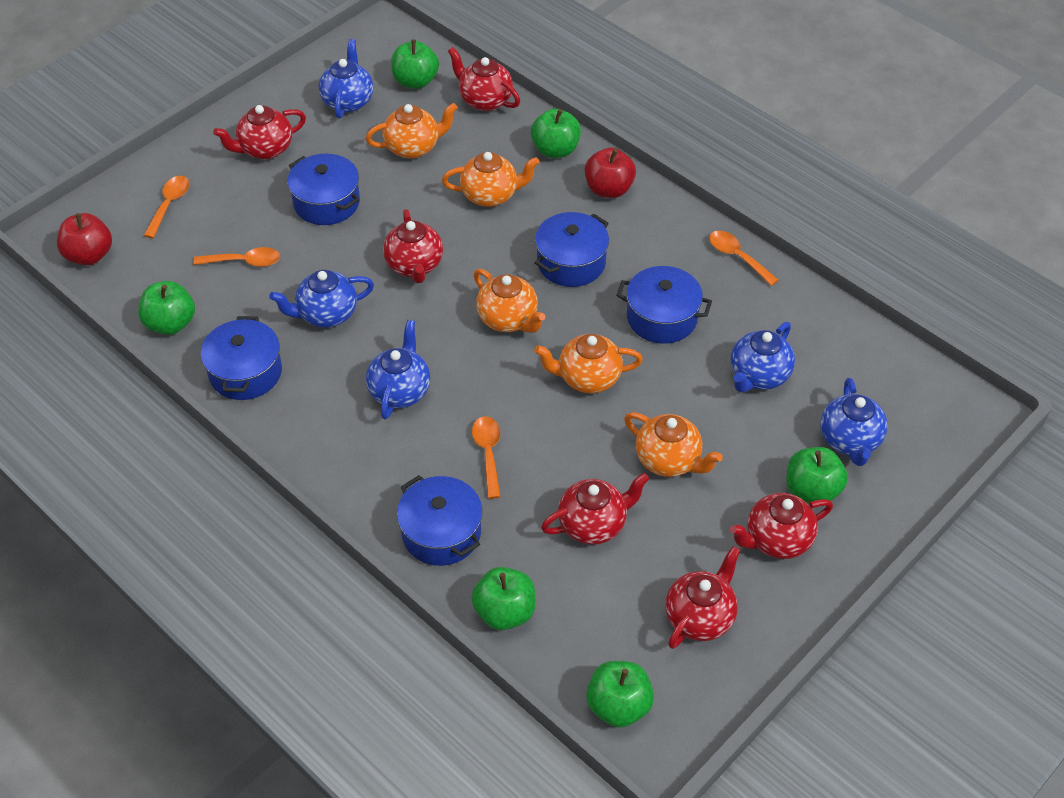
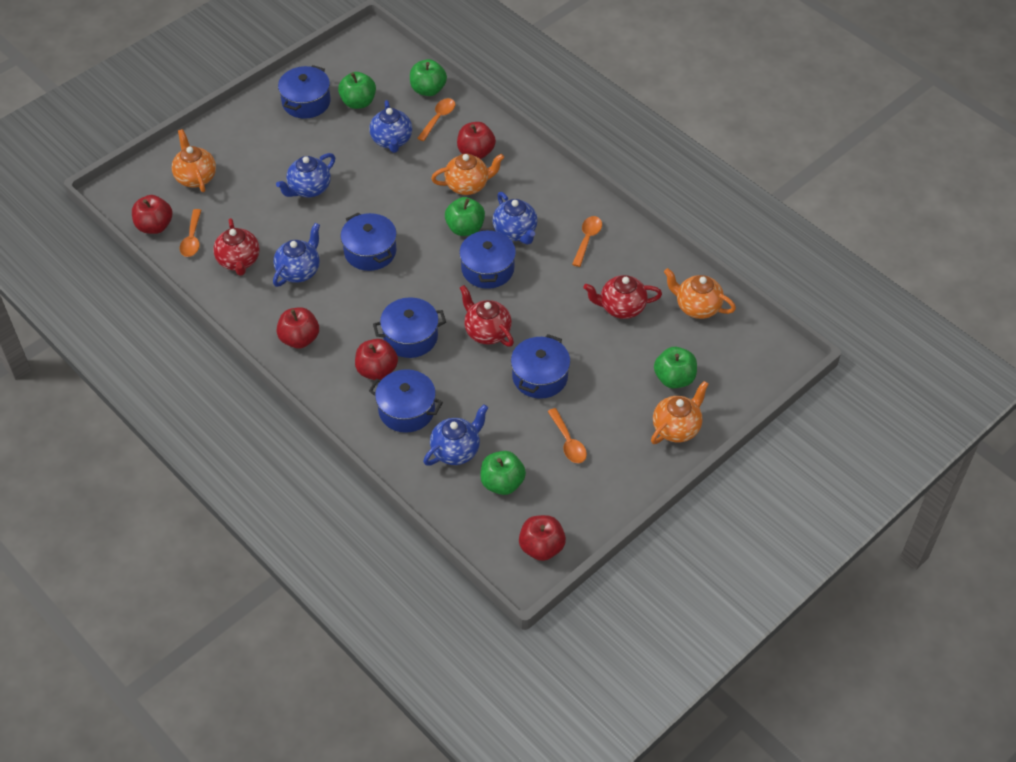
blue pot: 5 -> 6
green apple: 6 -> 5
orange teapot: 5 -> 4
red apple: 2 -> 5
red teapot: 6 -> 3

